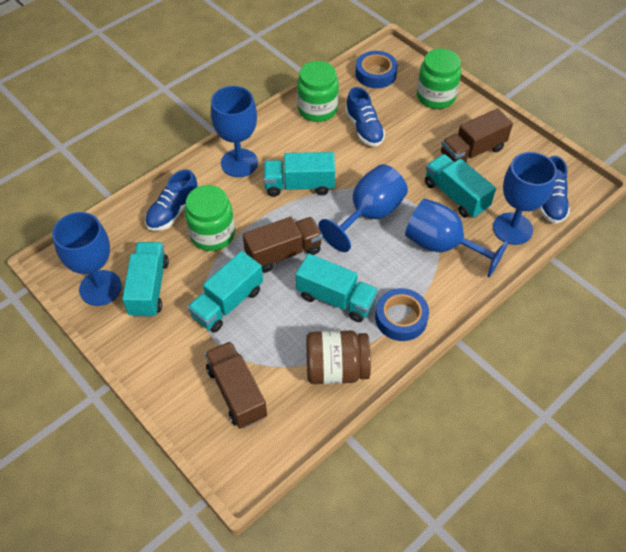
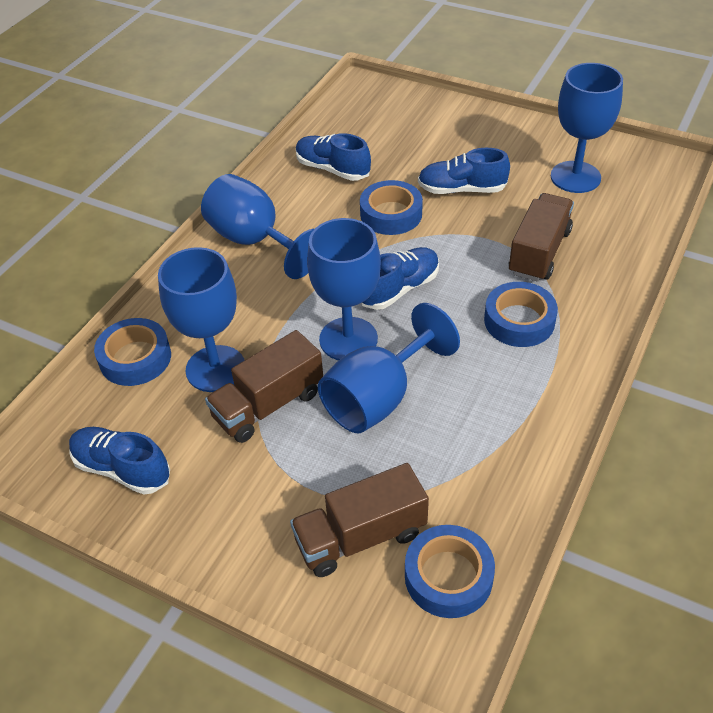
blue shoe: 3 -> 4
blue tape: 2 -> 4
brown jar: 1 -> 0
green jar: 3 -> 0
turquoise truck: 5 -> 0

